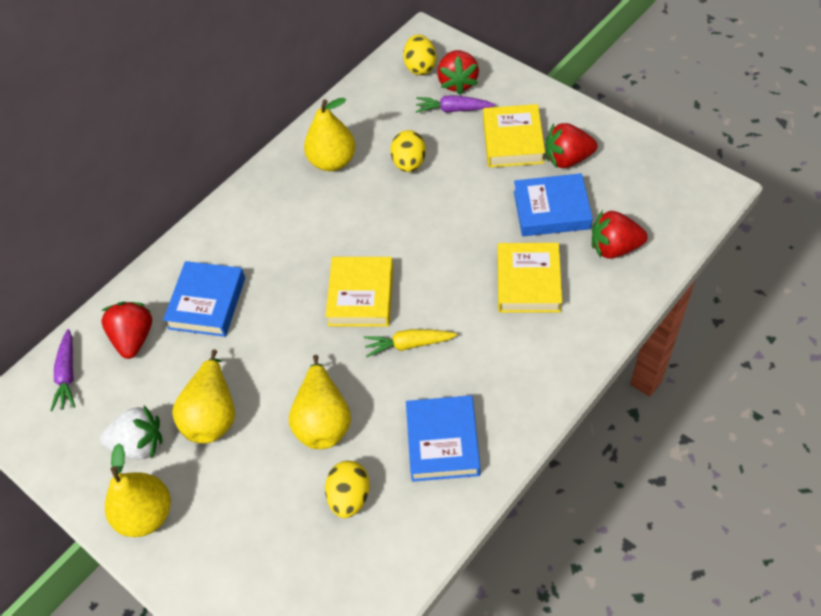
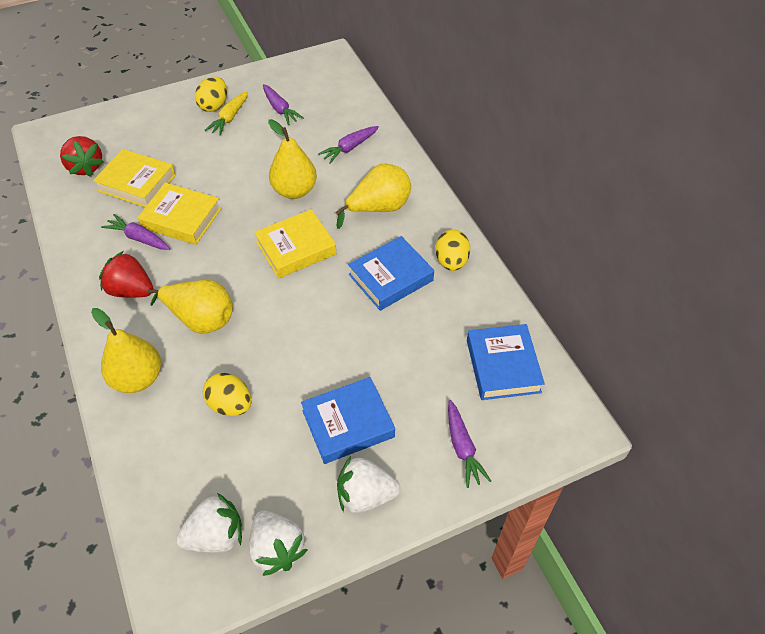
purple carrot: 2 -> 4
red strawberry: 4 -> 2
white strawberry: 1 -> 3

